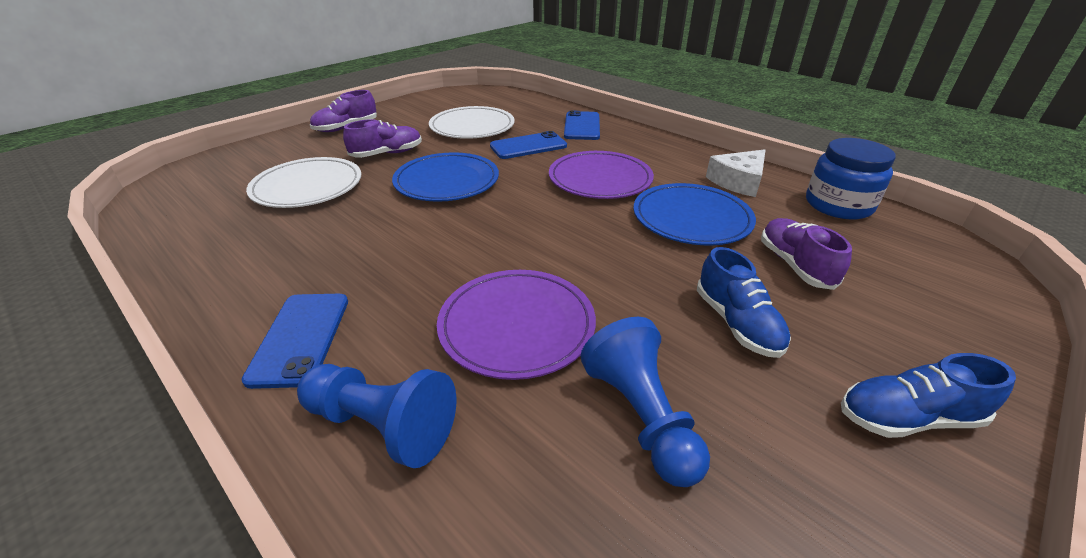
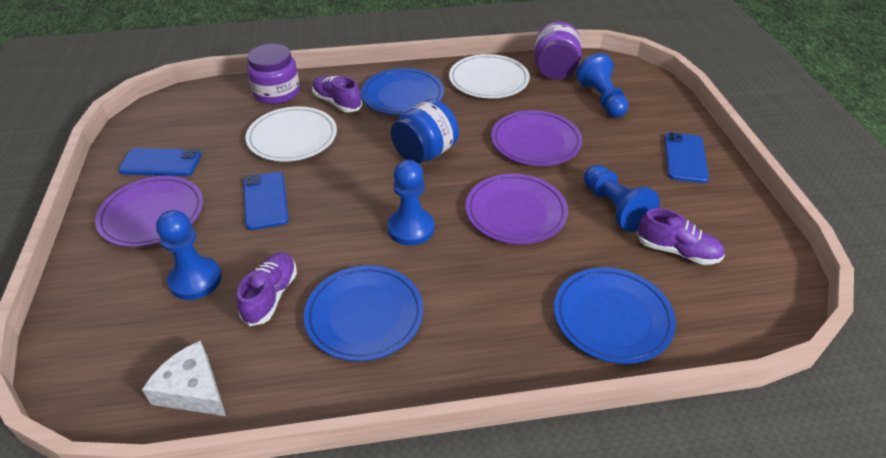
blue pawn: 2 -> 4
blue plate: 2 -> 3
blue shoe: 2 -> 0
purple jar: 0 -> 2
purple plate: 2 -> 3

